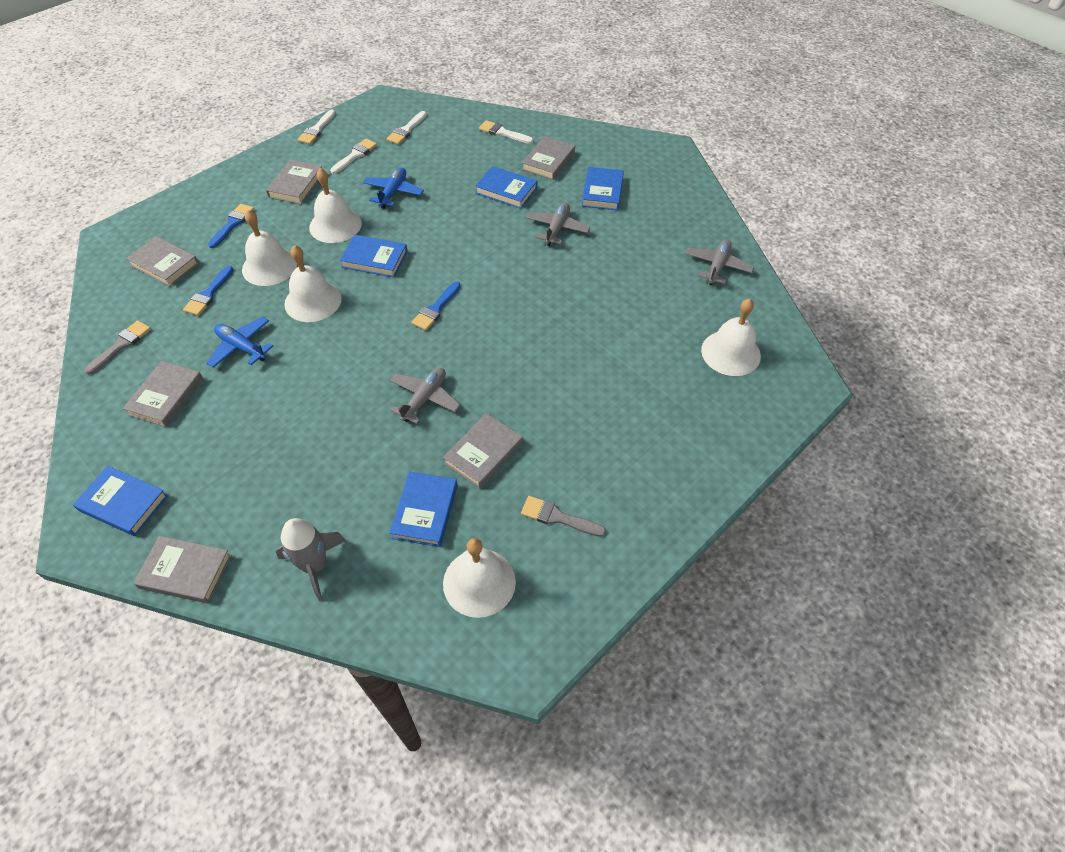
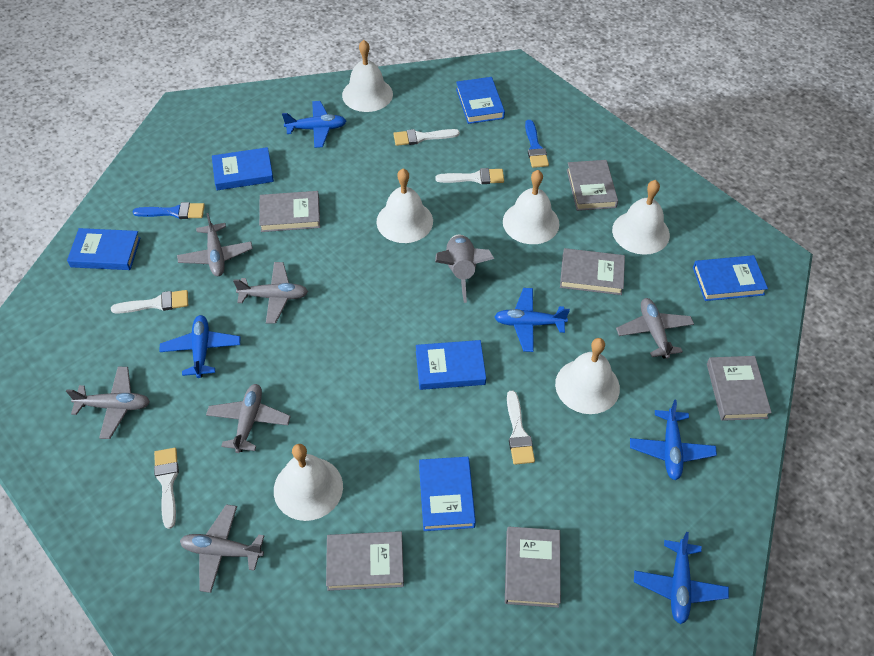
blue book: 5 -> 6
blue brush: 3 -> 2
blue plane: 2 -> 5
grey brush: 2 -> 0
grey plane: 3 -> 6
white bell: 5 -> 6
white brush: 4 -> 5

